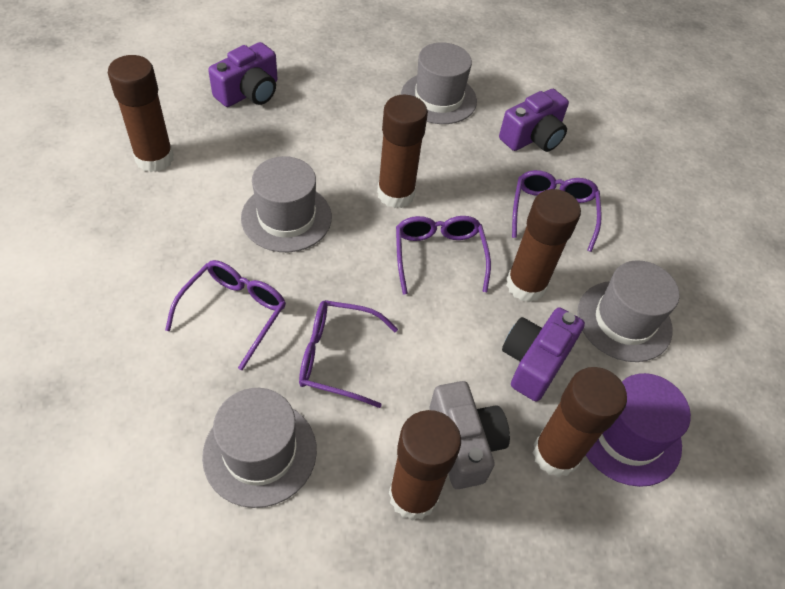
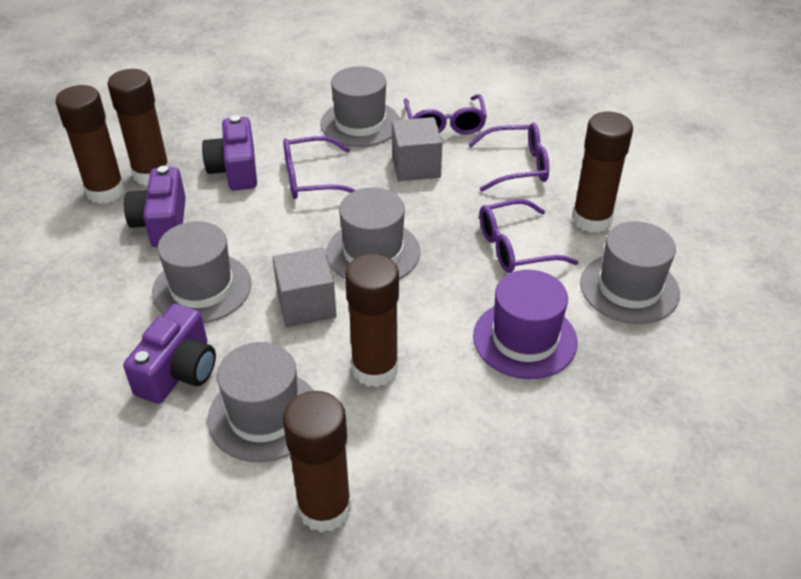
grey camera: 1 -> 0
grey cube: 0 -> 2
grey hat: 4 -> 5

